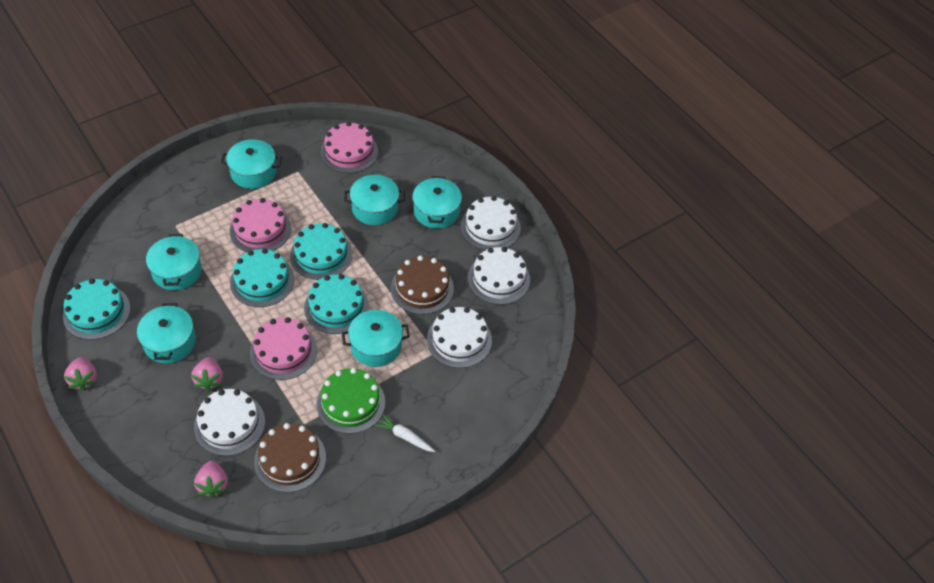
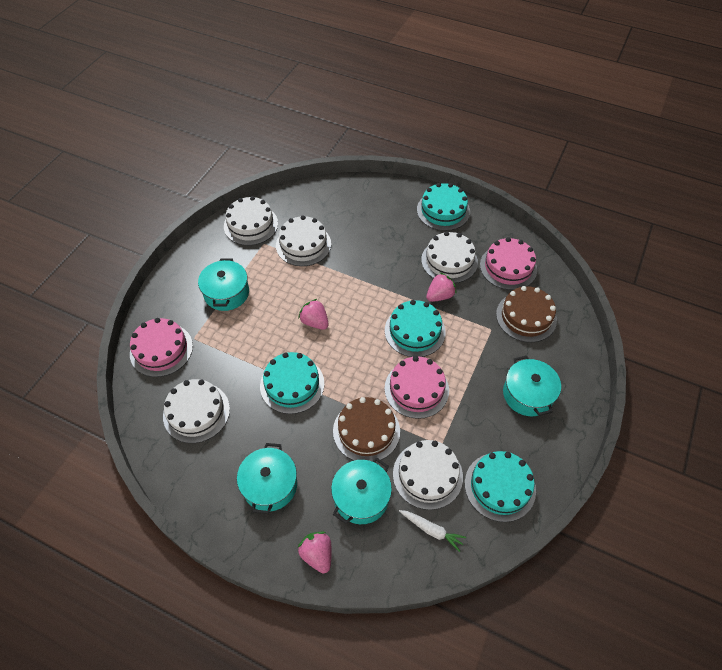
green cake: 1 -> 0
turquoise pot: 6 -> 4
white cake: 4 -> 5

